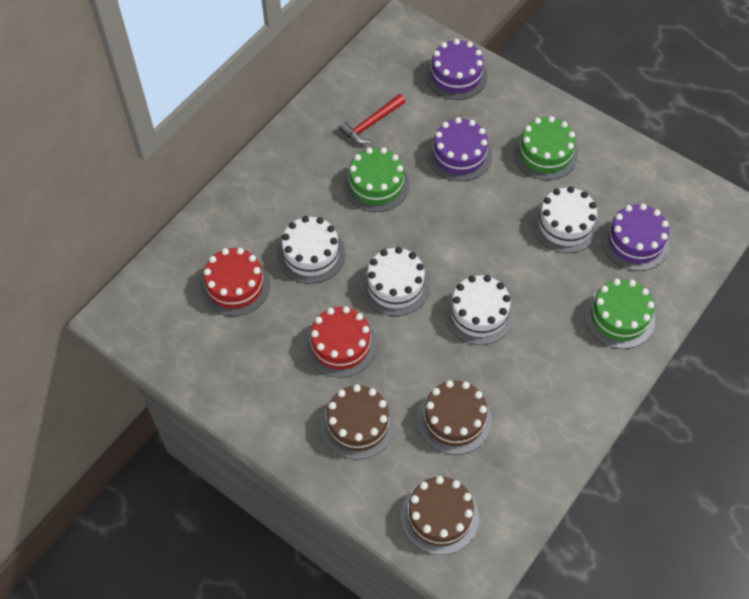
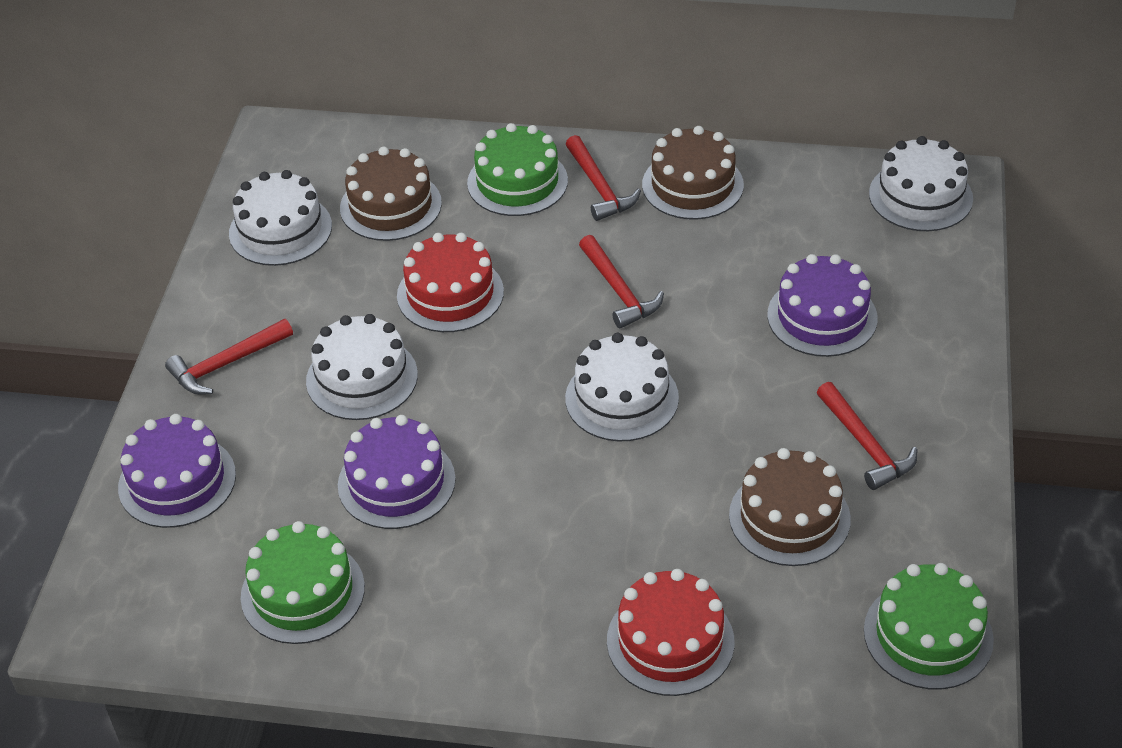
red hammer: 1 -> 4

